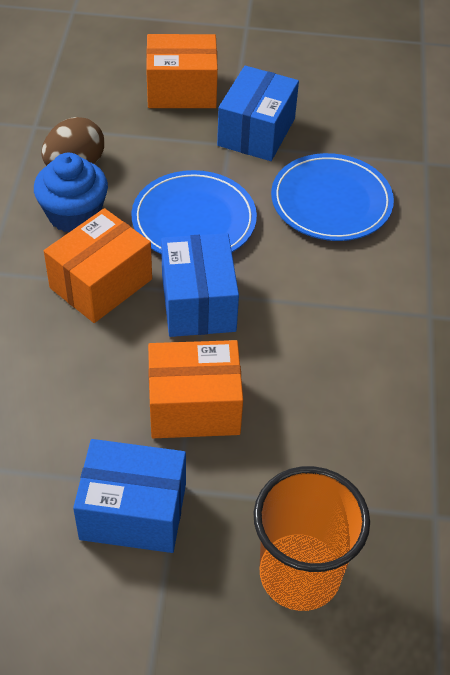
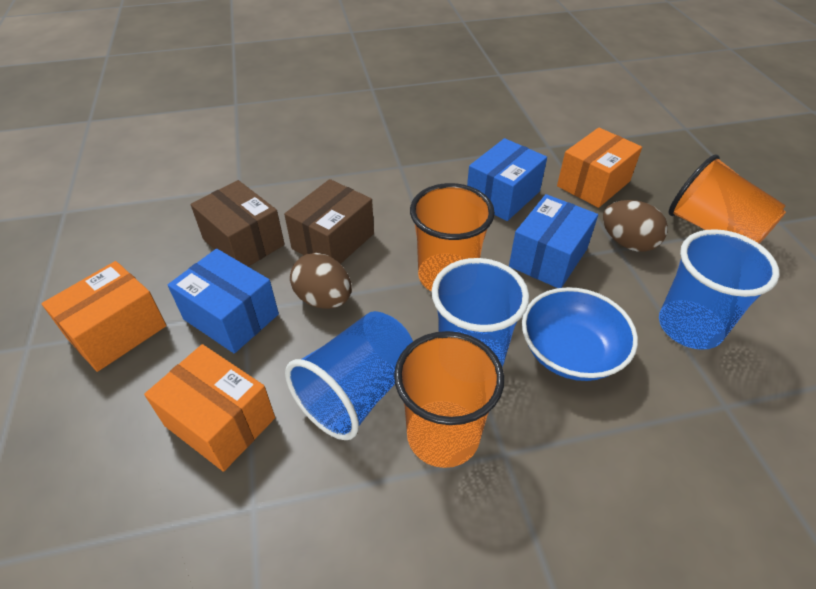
blue bowl: 0 -> 1
blue cup: 0 -> 3
blue cupcake: 1 -> 0
blue plate: 2 -> 0
brown box: 0 -> 2
brown egg: 1 -> 2
orange cup: 1 -> 3

